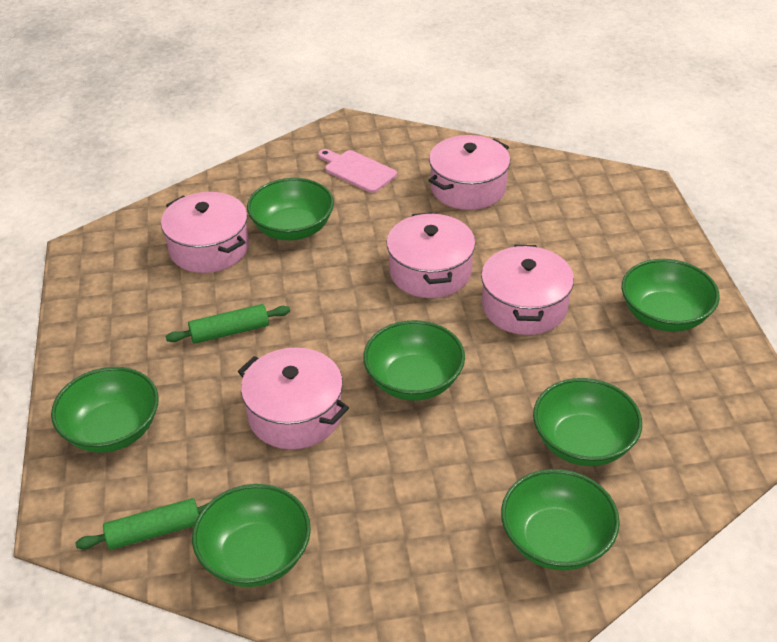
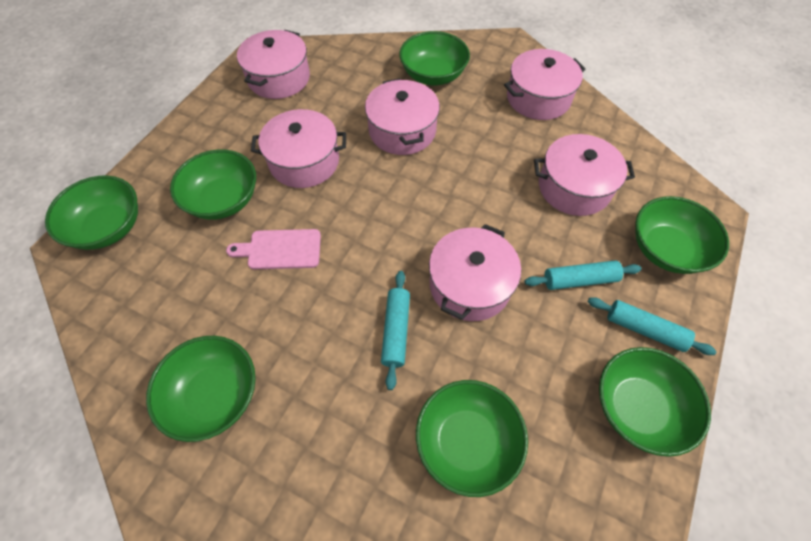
green rolling pin: 2 -> 0
pink pot: 5 -> 6
turquoise rolling pin: 0 -> 3

